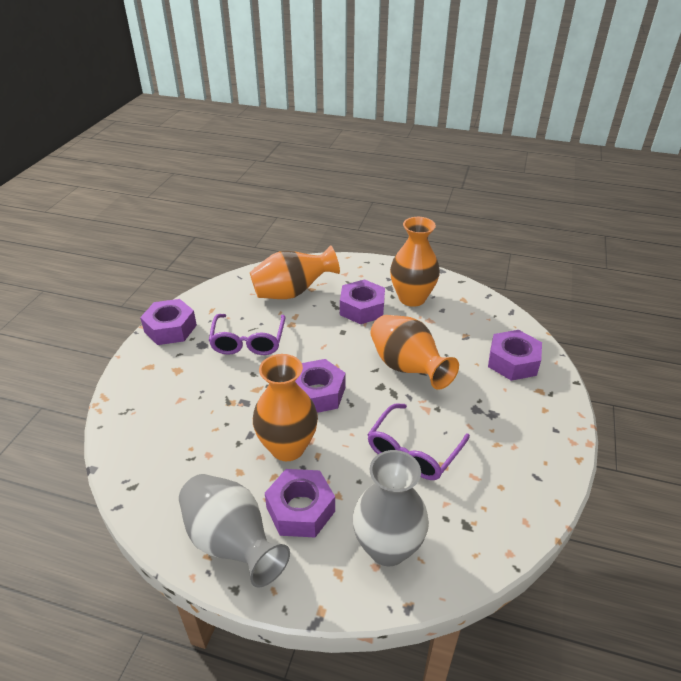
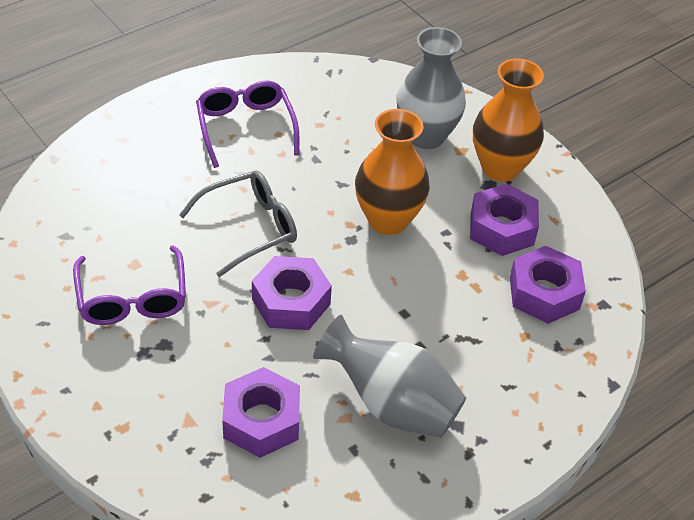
grey glasses: 0 -> 1
orange vase: 4 -> 2
purple nut: 5 -> 4

